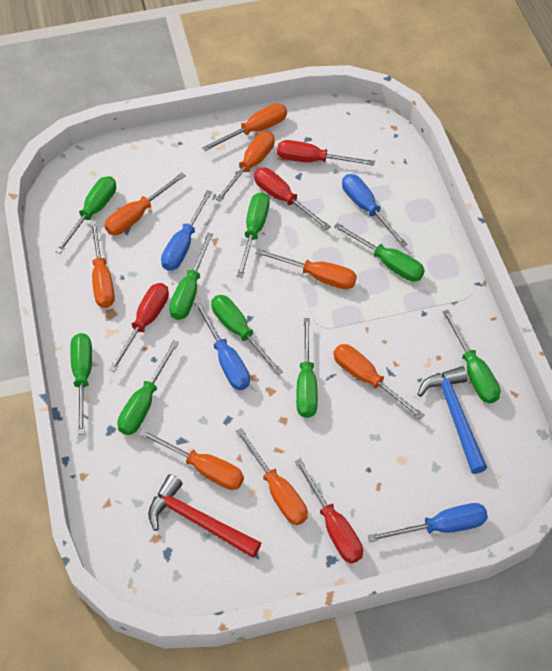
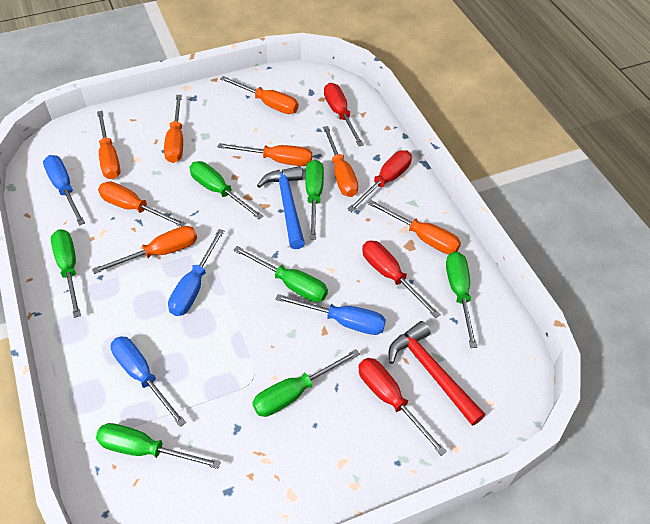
green screwdriver: 9 -> 7

